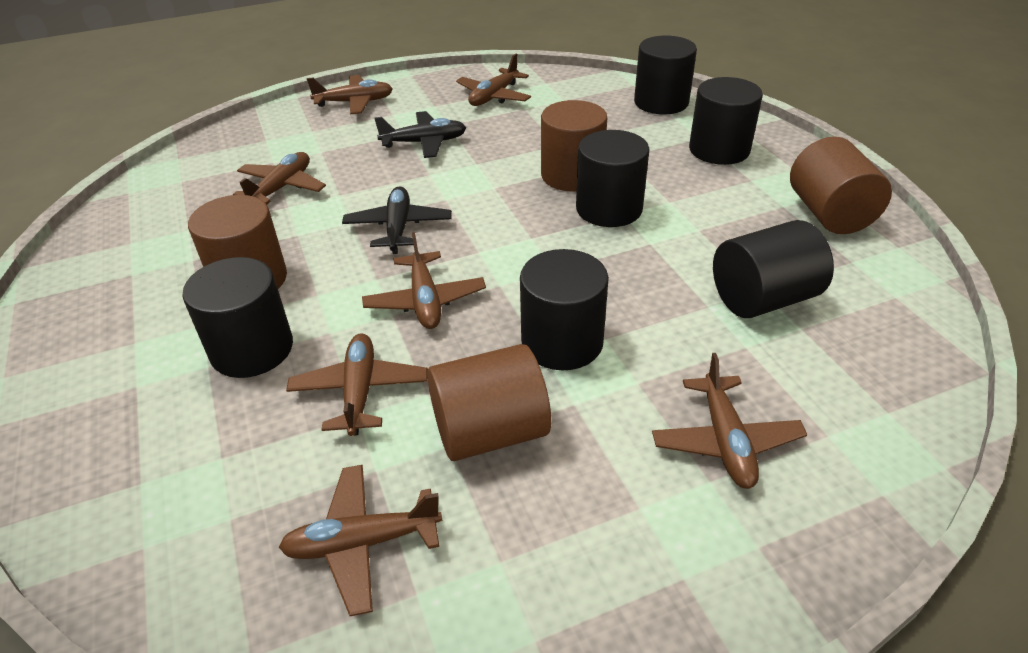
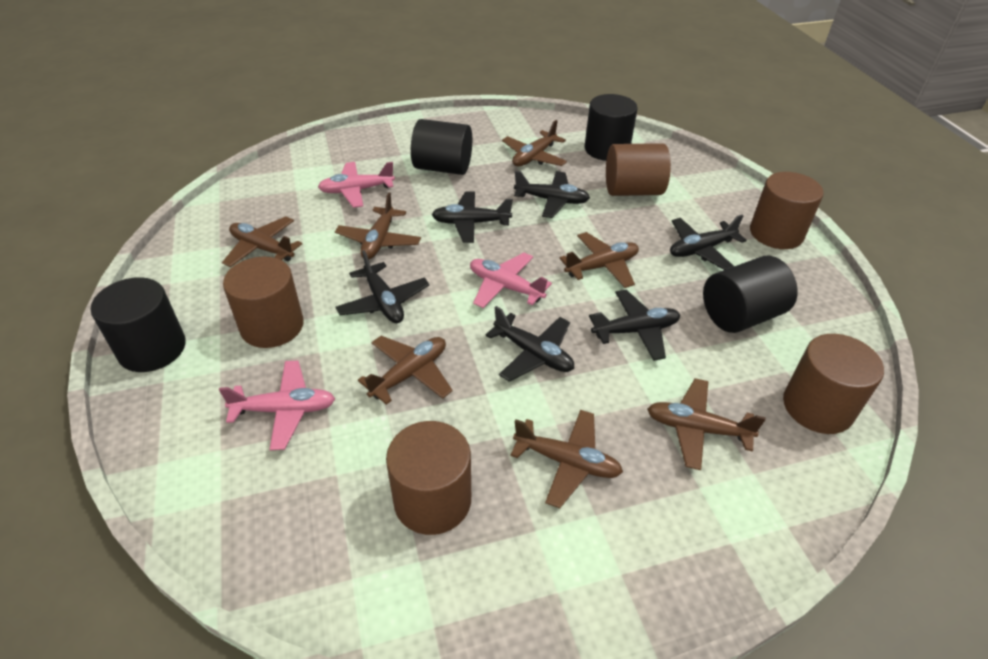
black cylinder: 6 -> 4
black plane: 2 -> 6
brown cylinder: 4 -> 5
pink plane: 0 -> 3

